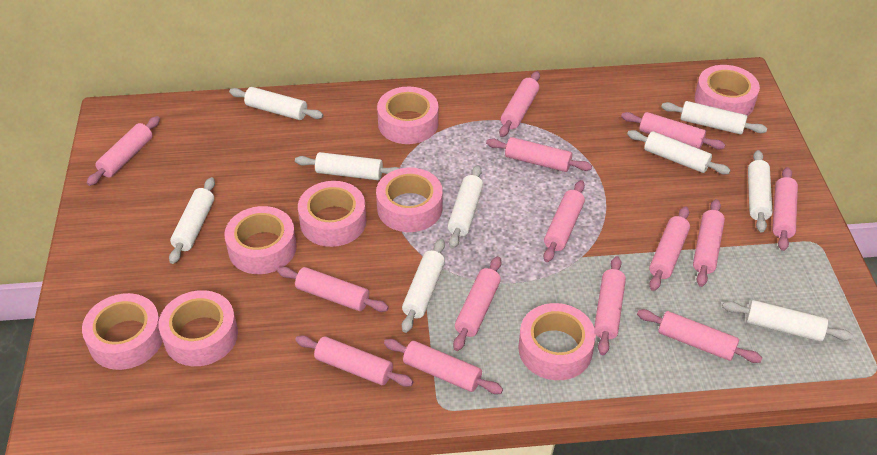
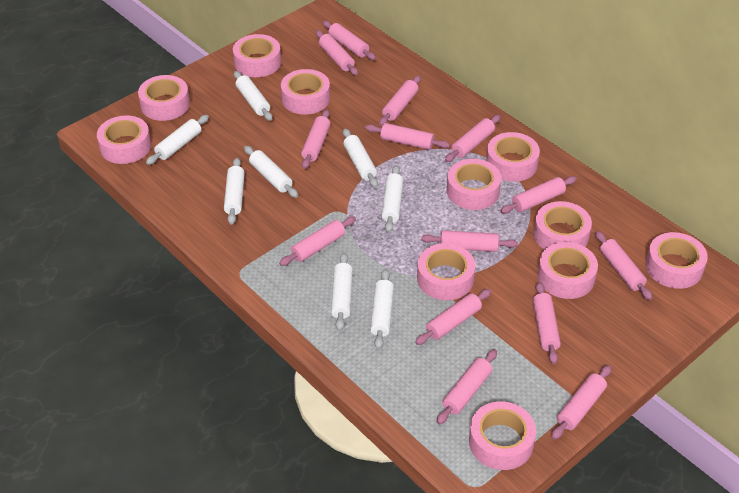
pink tape: 8 -> 11
white rolling pin: 9 -> 8

